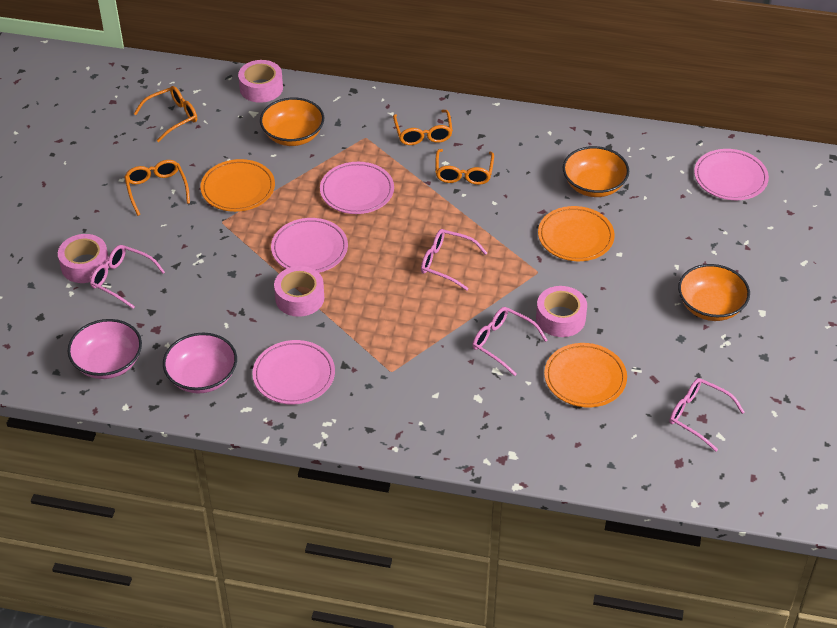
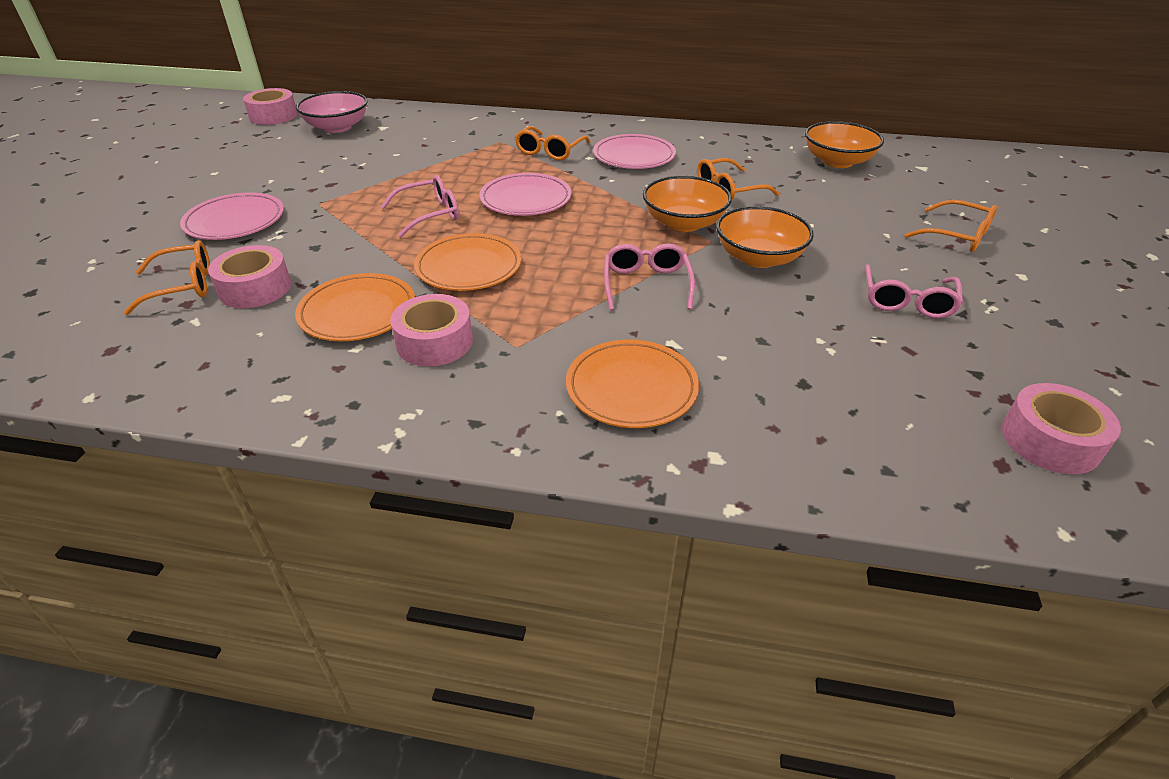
pink bowl: 2 -> 1
pink glasses: 4 -> 3
pink plate: 4 -> 3

